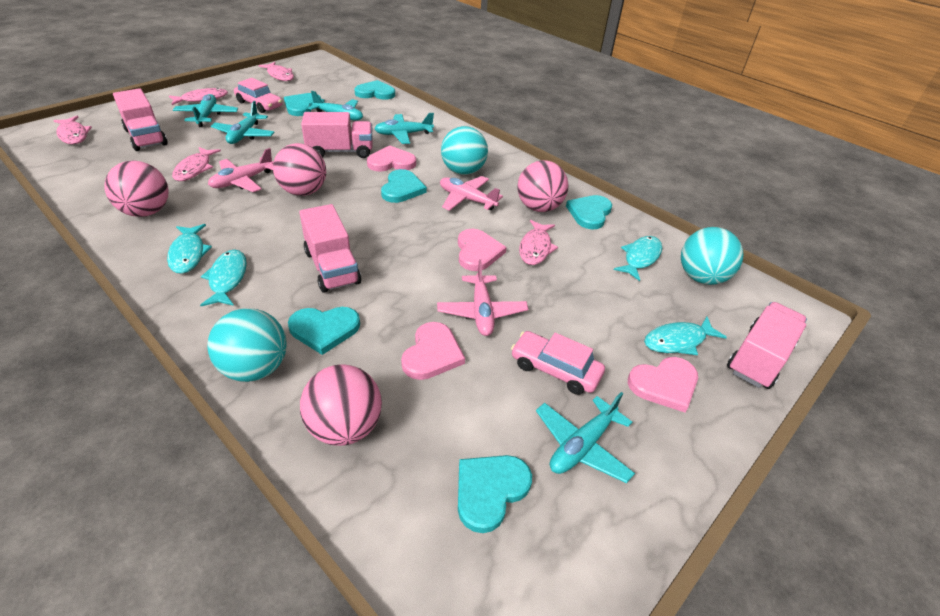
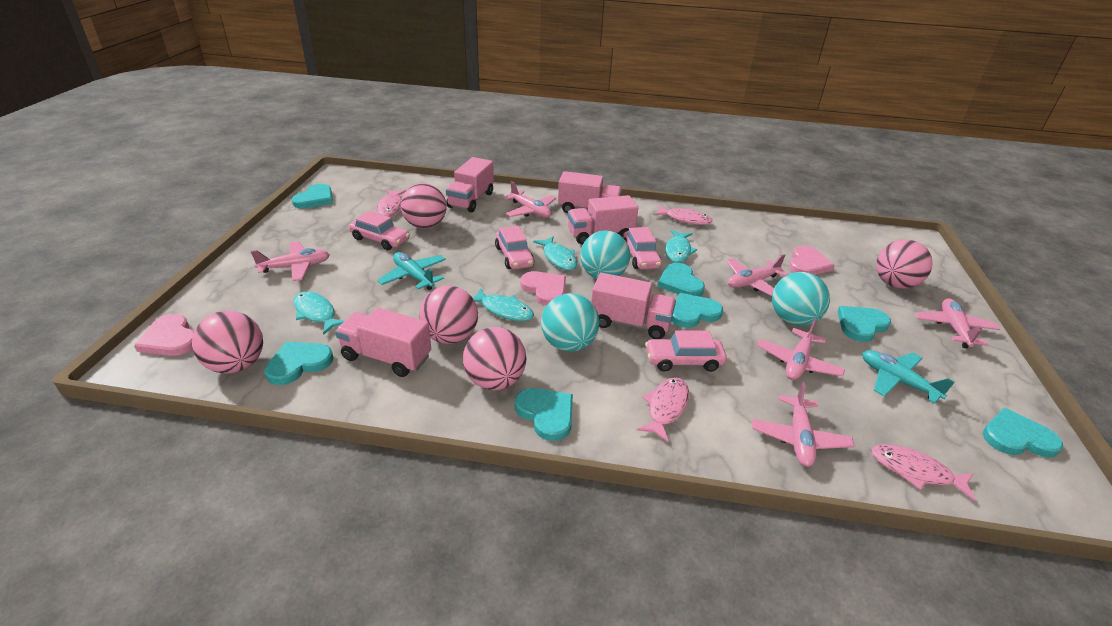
pink ball: 4 -> 5
pink car: 2 -> 4
pink fish: 5 -> 4
pink heart: 4 -> 3
pink plane: 3 -> 6
pink truck: 4 -> 5
turquoise heart: 6 -> 7
turquoise plane: 5 -> 2

